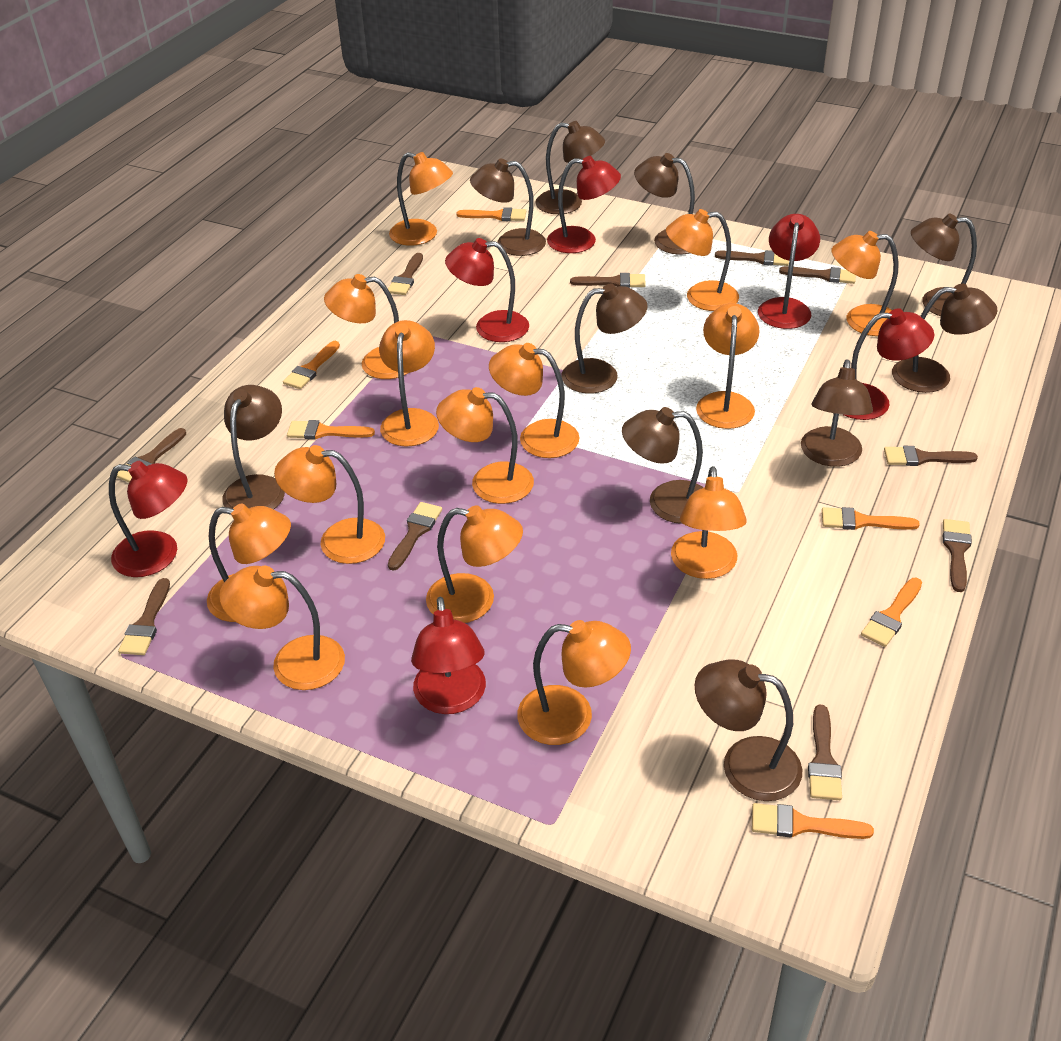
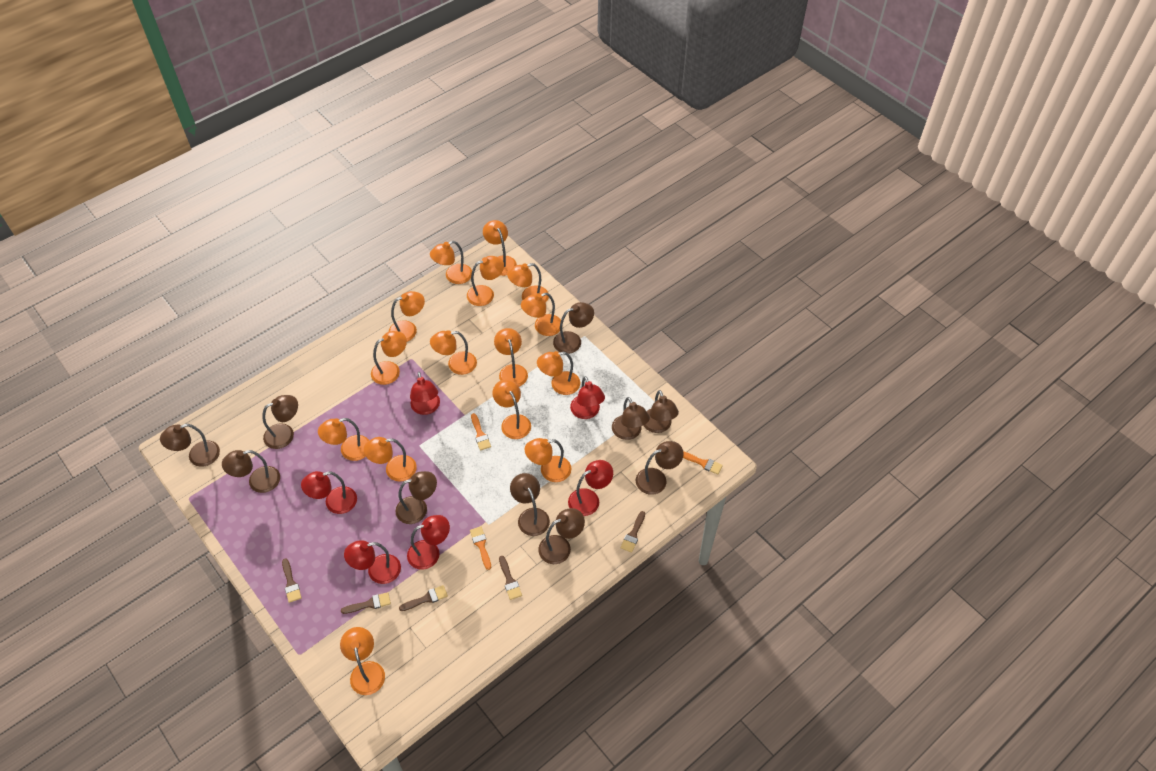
brown brush: 10 -> 5
orange brush: 6 -> 3
orange lamp: 14 -> 15

